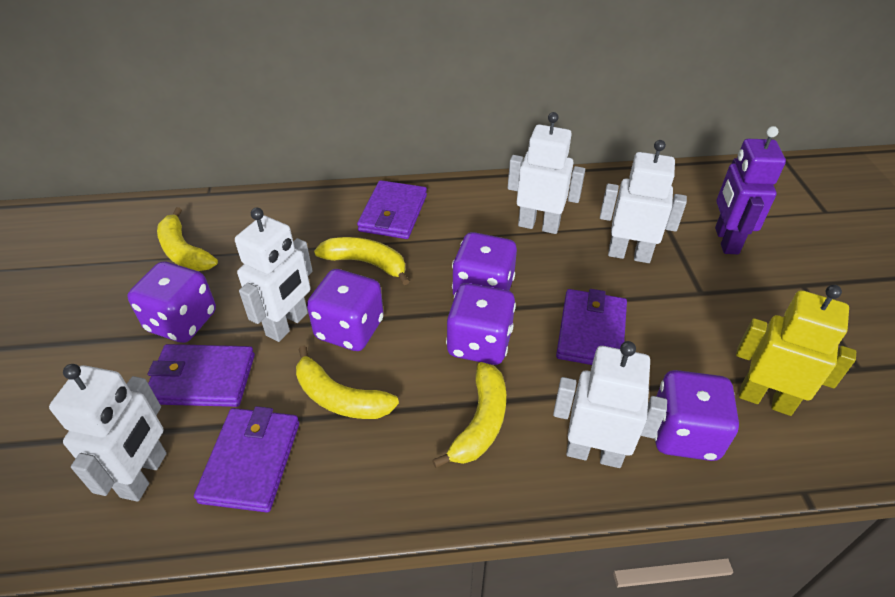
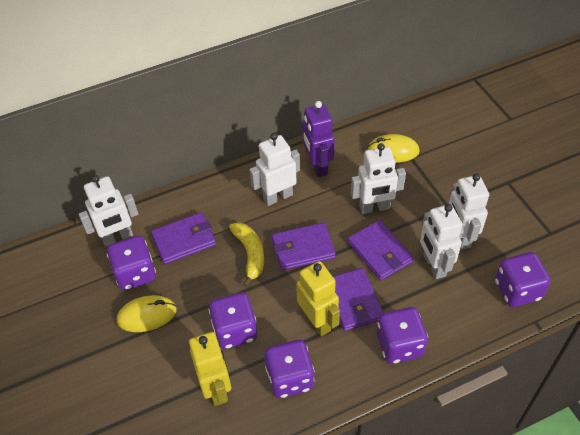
yellow banana: 4 -> 1
yellow mouse: 0 -> 2
yellow robot: 1 -> 2

